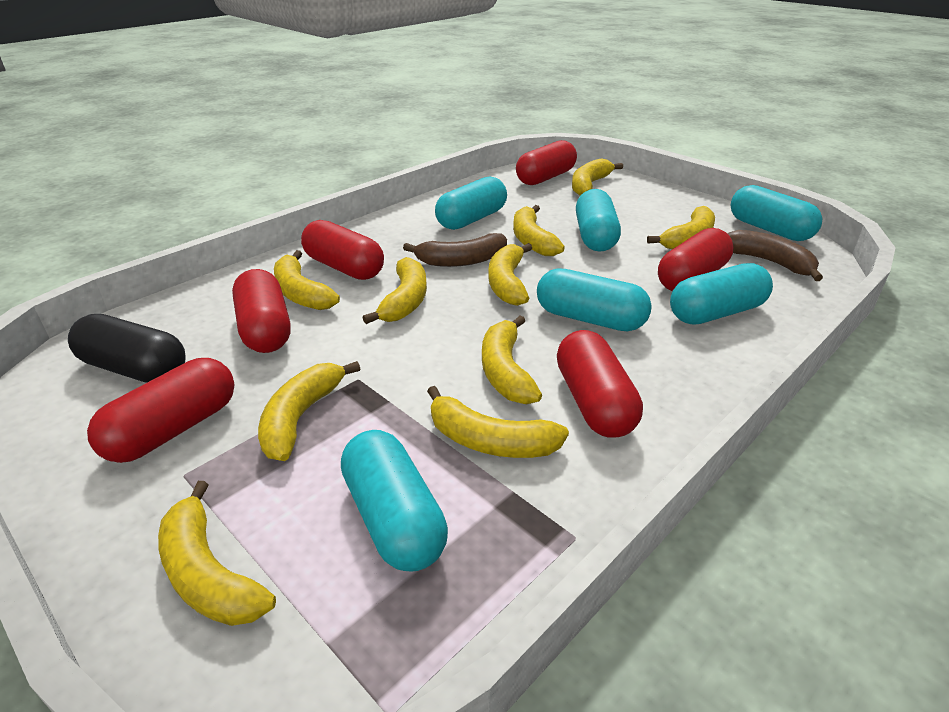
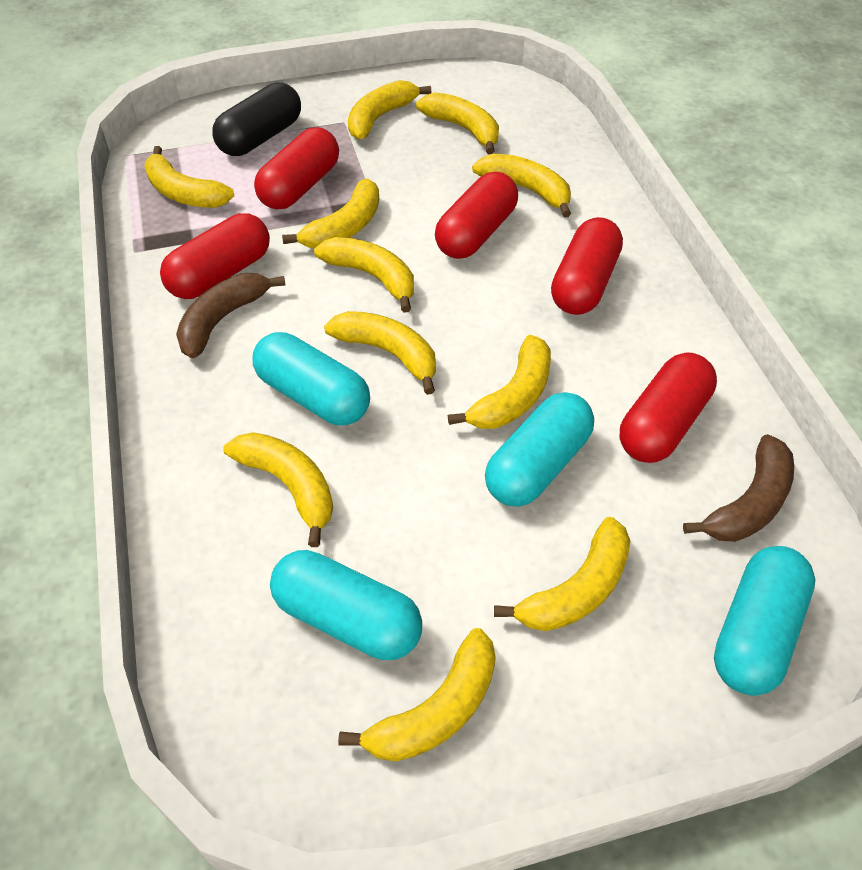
red capsule: 6 -> 5
turquoise capsule: 6 -> 4
yellow banana: 10 -> 11

